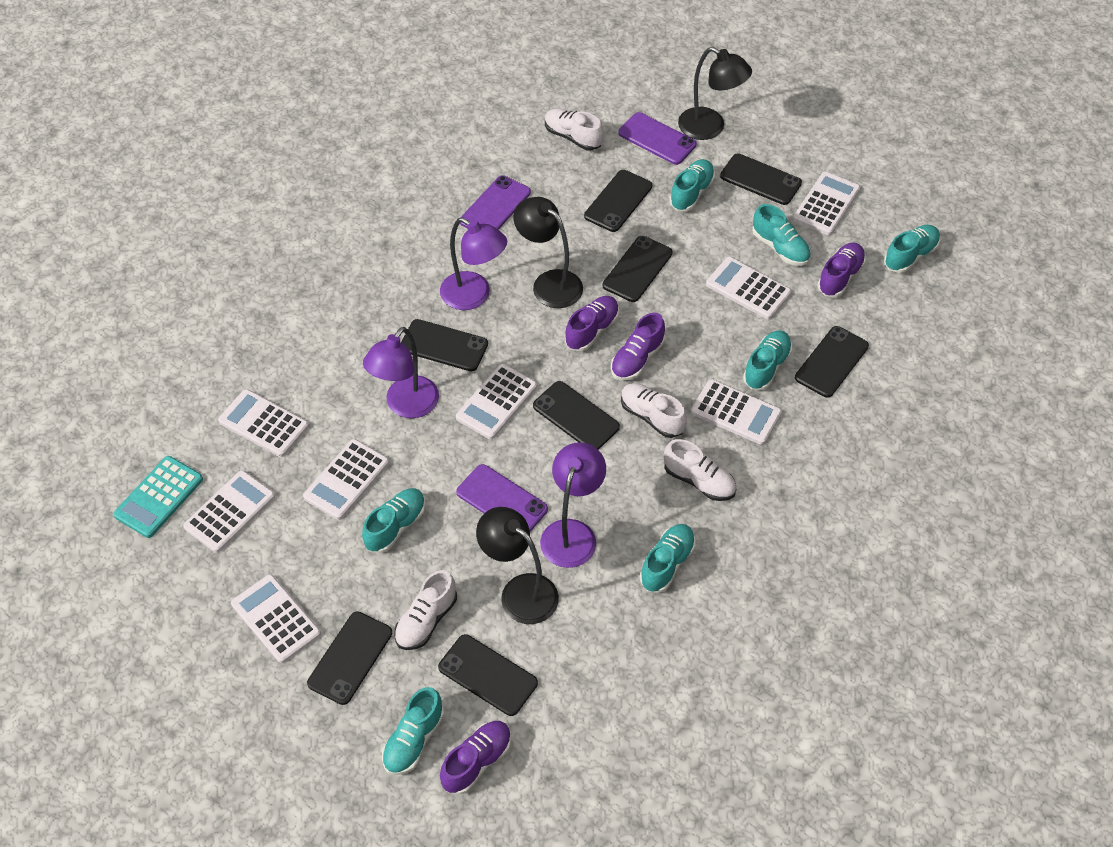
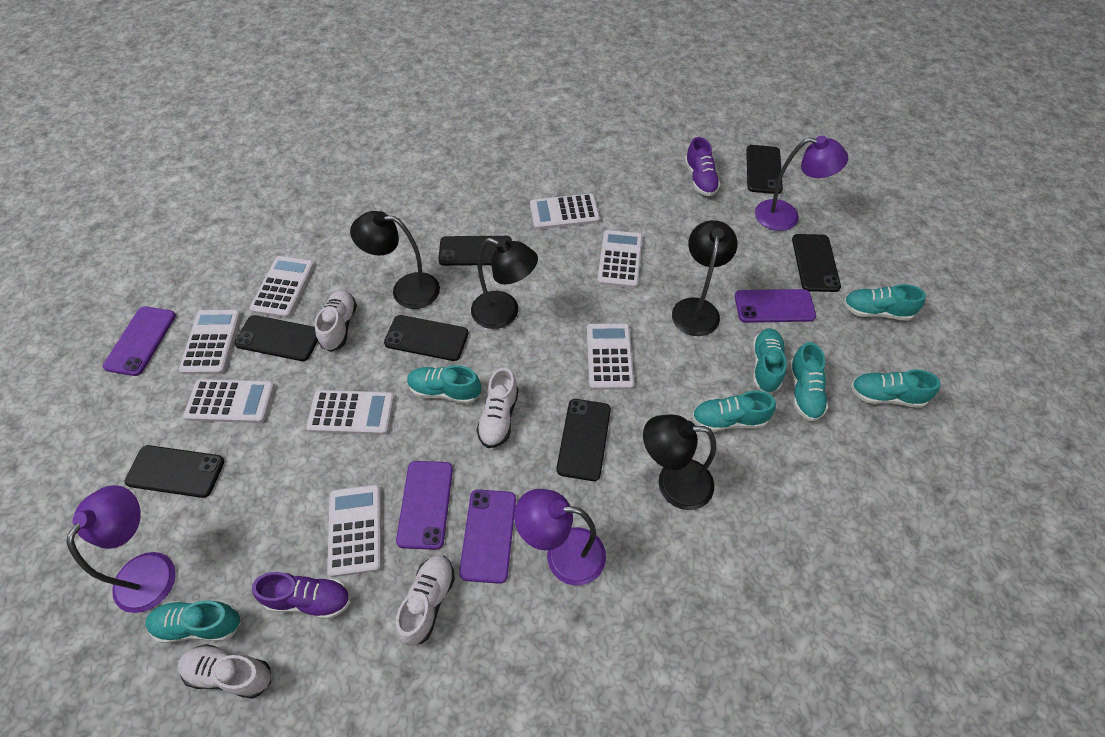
black lamp: 3 -> 4
black phone: 8 -> 7
purple phone: 3 -> 4
purple shoe: 4 -> 2
turquoise calculator: 1 -> 0

